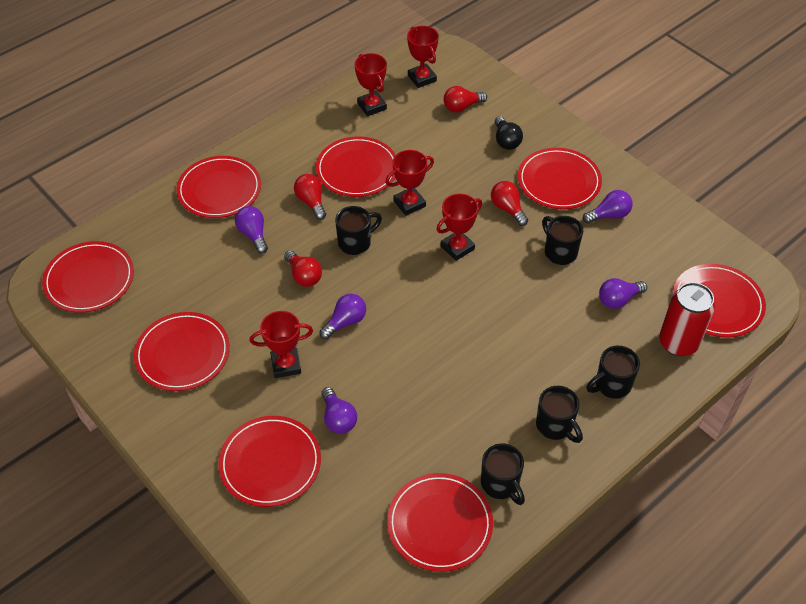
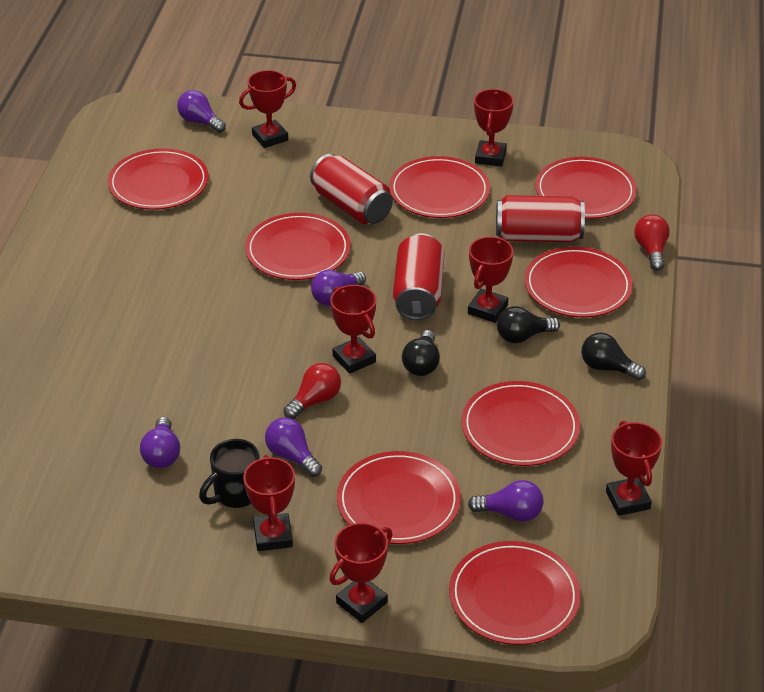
black light bulb: 1 -> 3
black mug: 5 -> 1
red can: 1 -> 3
red light bulb: 4 -> 2
red trophy: 5 -> 7

